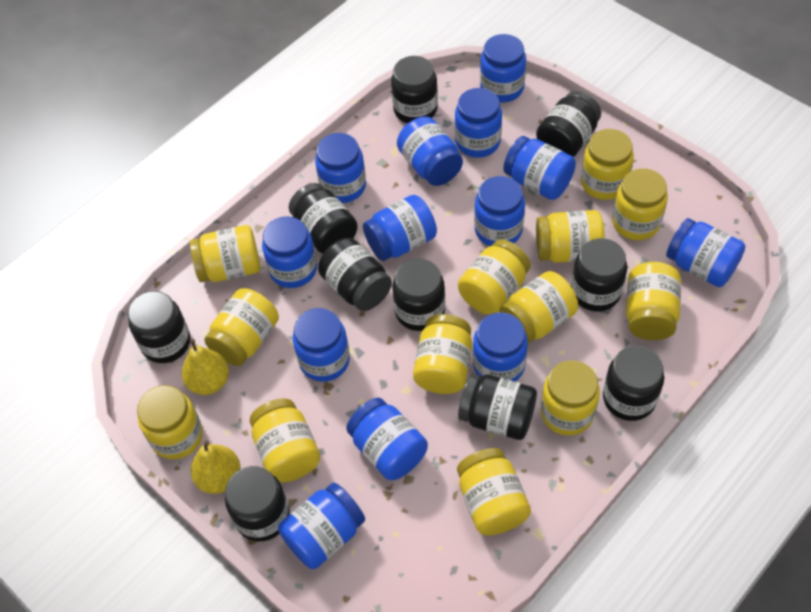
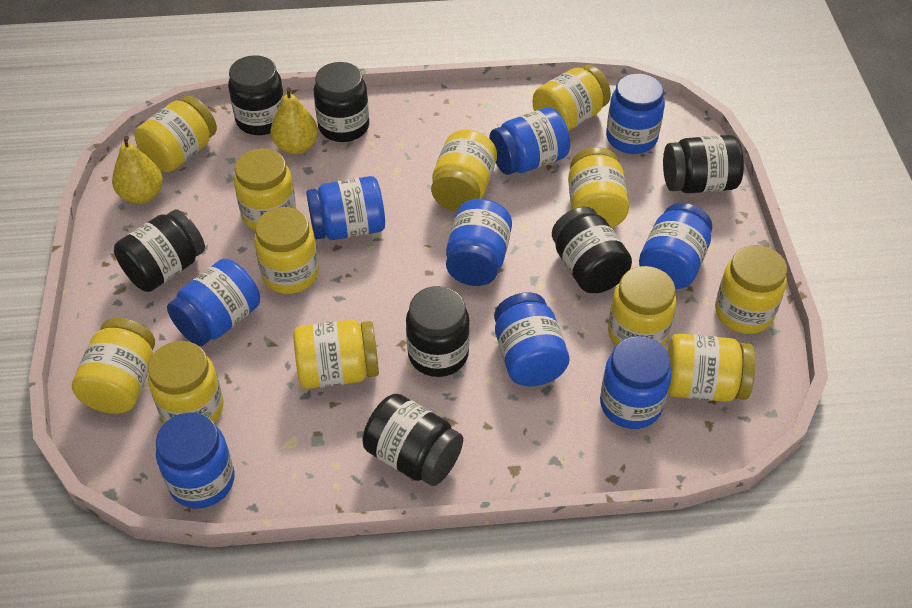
black jar: 10 -> 7
blue jar: 13 -> 9
yellow jar: 13 -> 12

